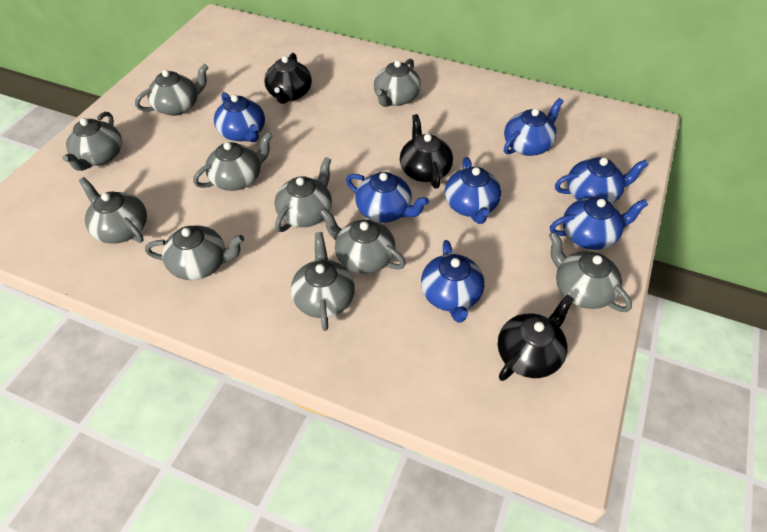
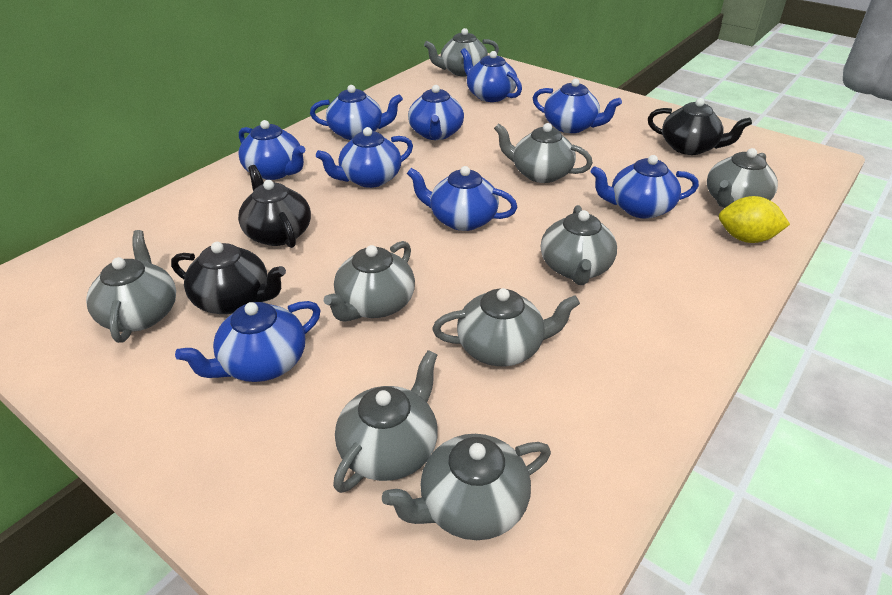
blue teapot: 7 -> 9
grey teapot: 10 -> 9
yellow lemon: 0 -> 1

